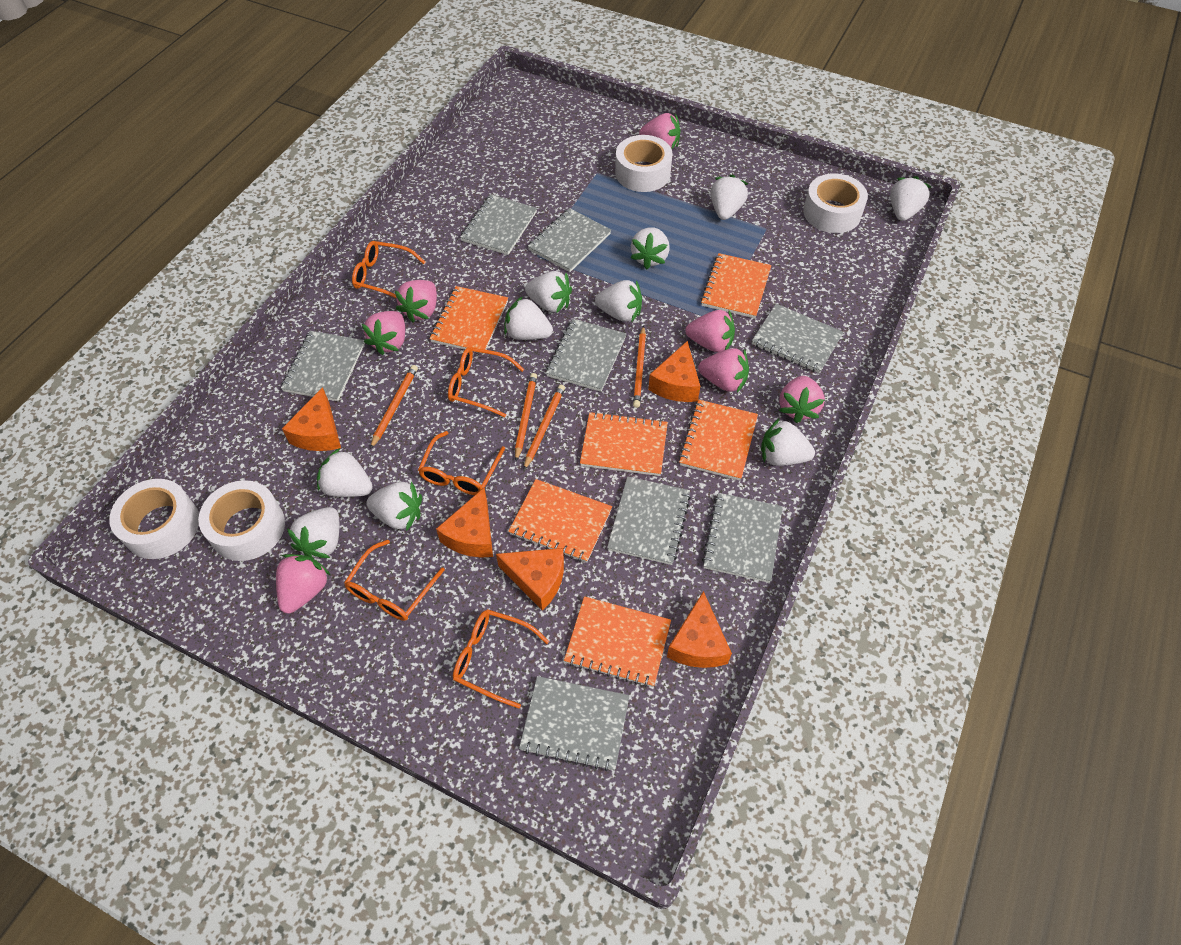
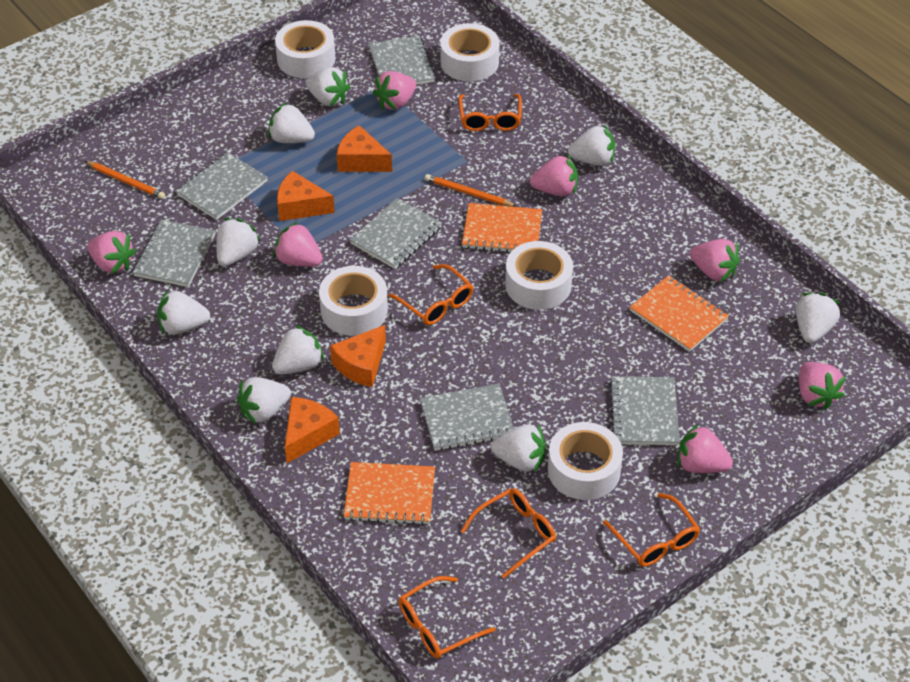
grey notebook: 8 -> 6
orange cheese: 5 -> 4
orange notebook: 6 -> 3
orange pencil: 4 -> 2
white strawberry: 10 -> 9
white tape: 4 -> 5

